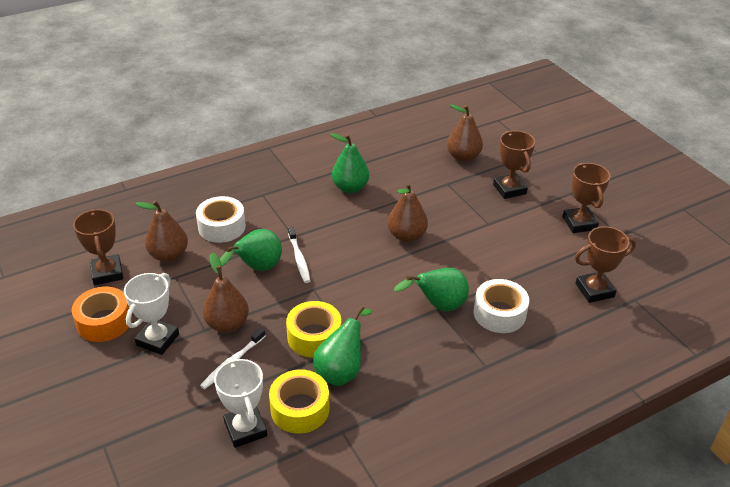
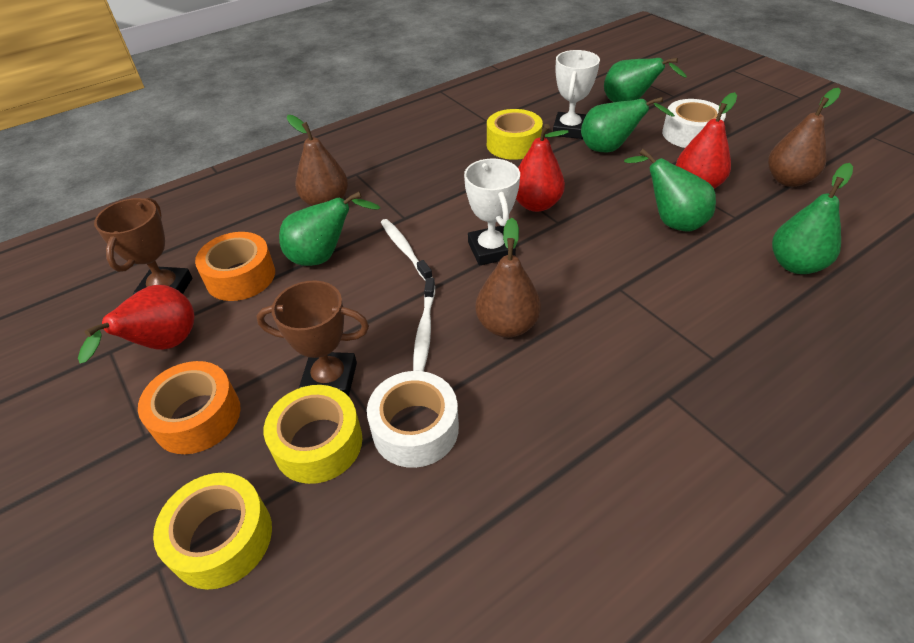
brown pear: 4 -> 3
brown trophy: 4 -> 2
green pear: 4 -> 5
orange tape: 1 -> 2
red pear: 0 -> 3
yellow tape: 2 -> 3

